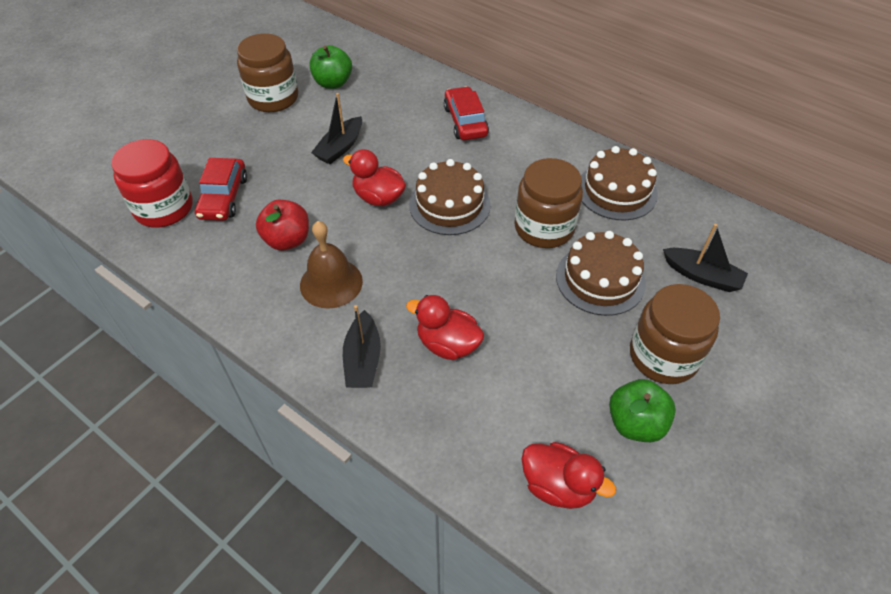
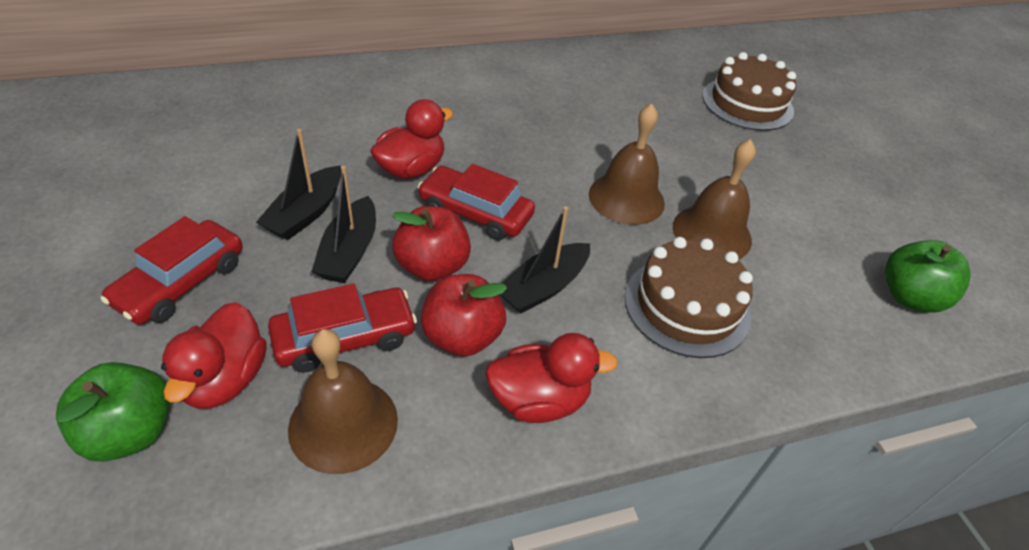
brown bell: 1 -> 3
brown cake: 3 -> 2
brown jar: 3 -> 0
red apple: 1 -> 2
red car: 2 -> 3
red jar: 1 -> 0

